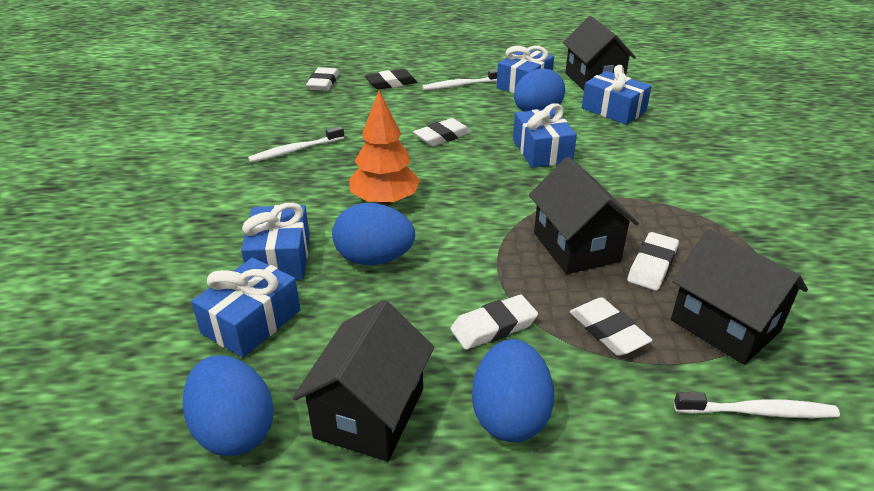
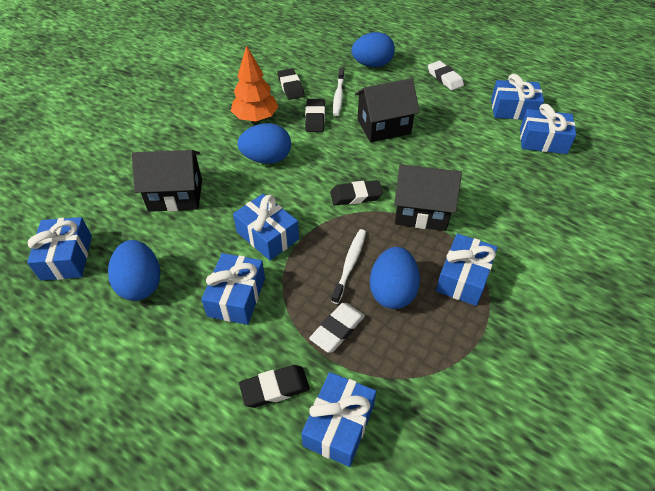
black eraser: 1 -> 4
black house: 4 -> 3
blue gift: 5 -> 7
white eraser: 5 -> 2
white toothbrush: 3 -> 2

